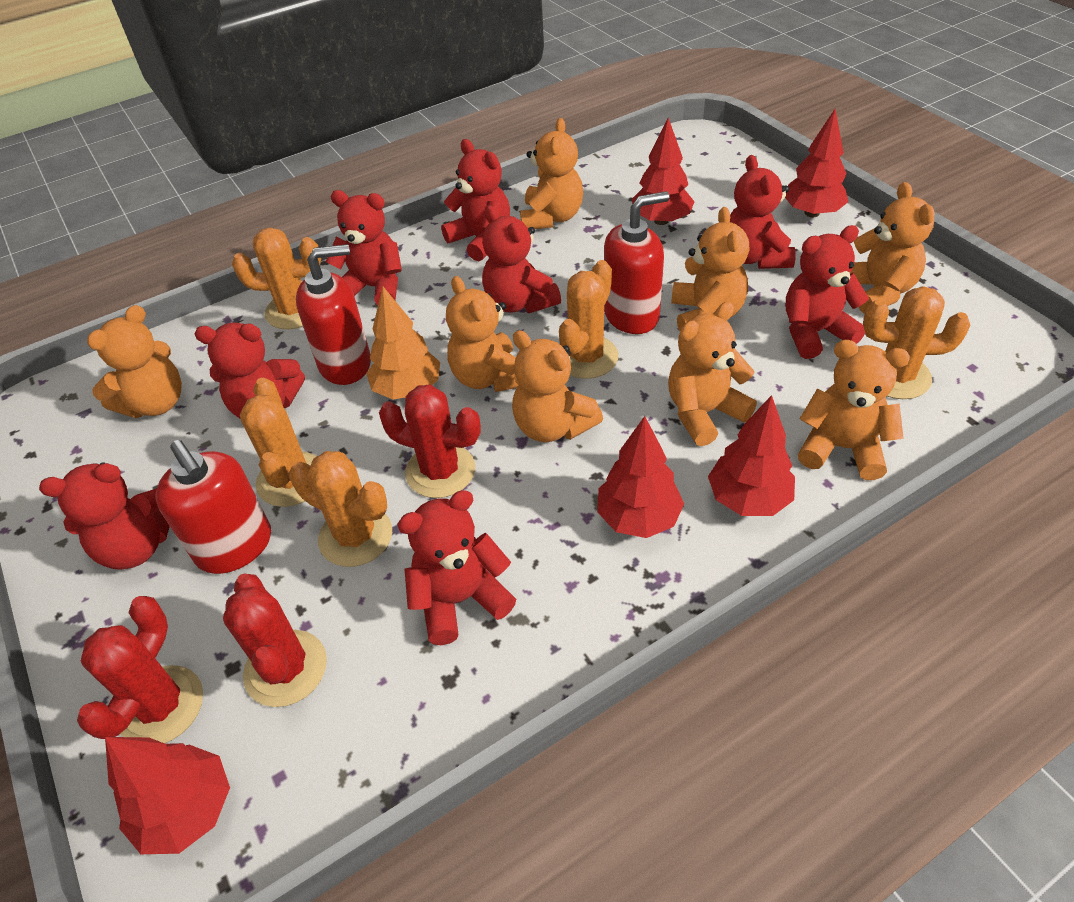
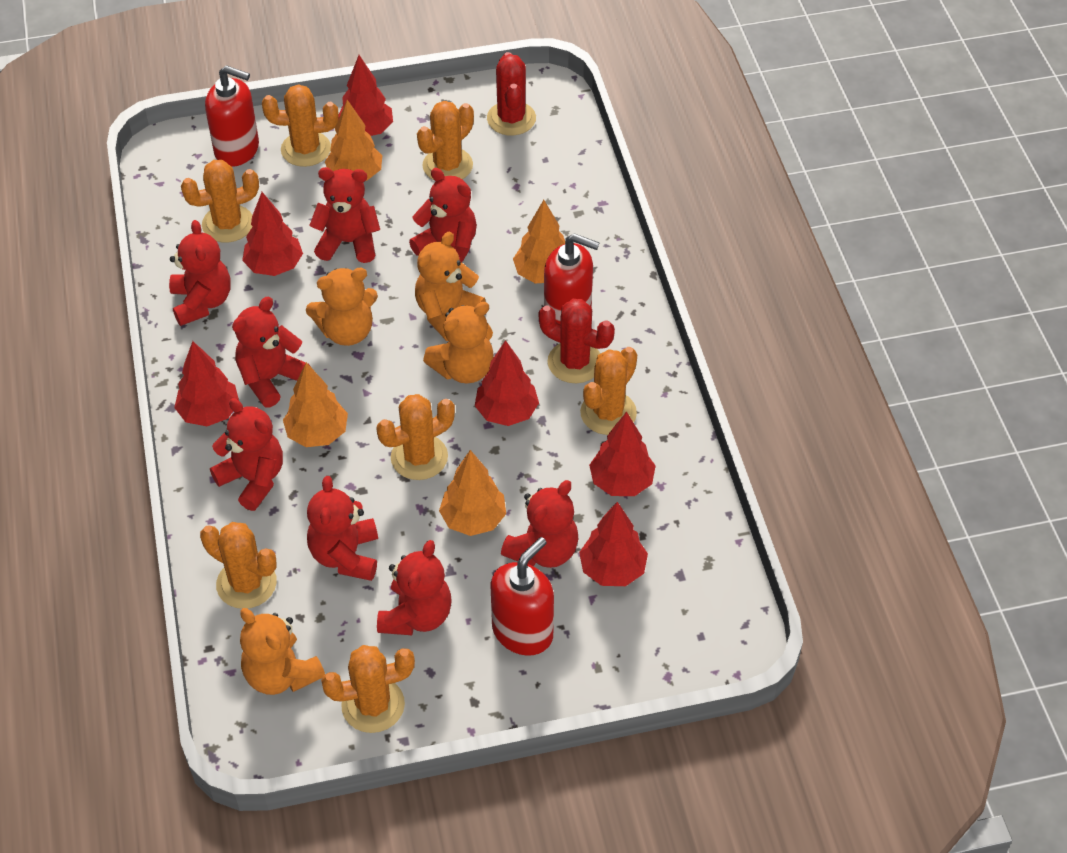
orange cactus: 5 -> 7
orange teddy bear: 8 -> 4
orange tree: 1 -> 4
red cactus: 3 -> 2
red tree: 5 -> 6

